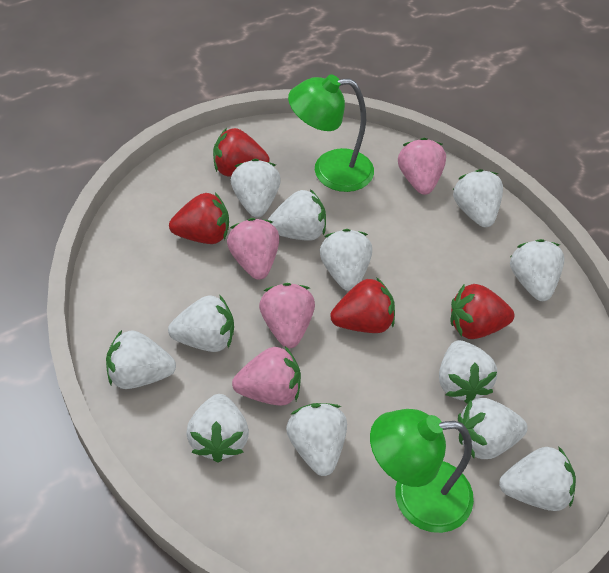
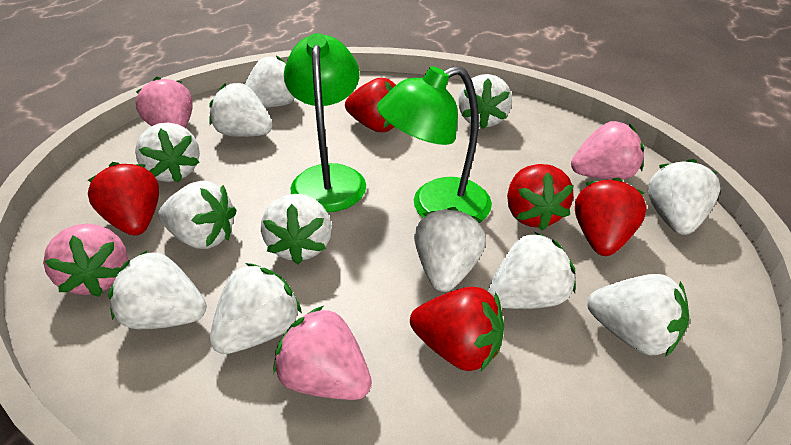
red strawberry: 4 -> 5

